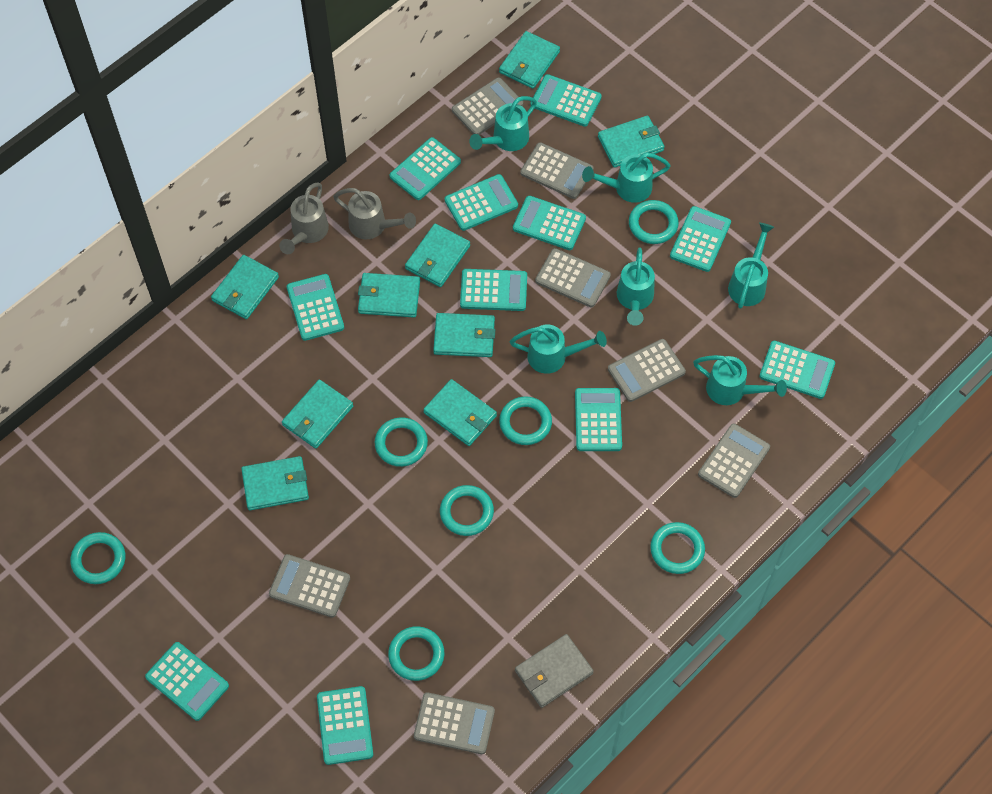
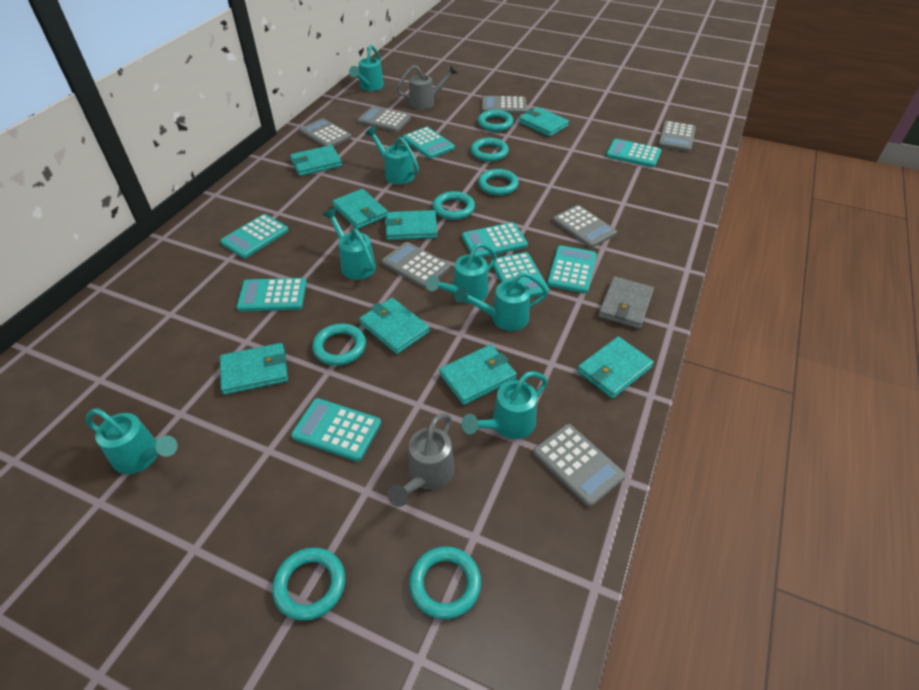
turquoise calculator: 11 -> 8
turquoise wallet: 9 -> 8
turquoise watering can: 6 -> 7

